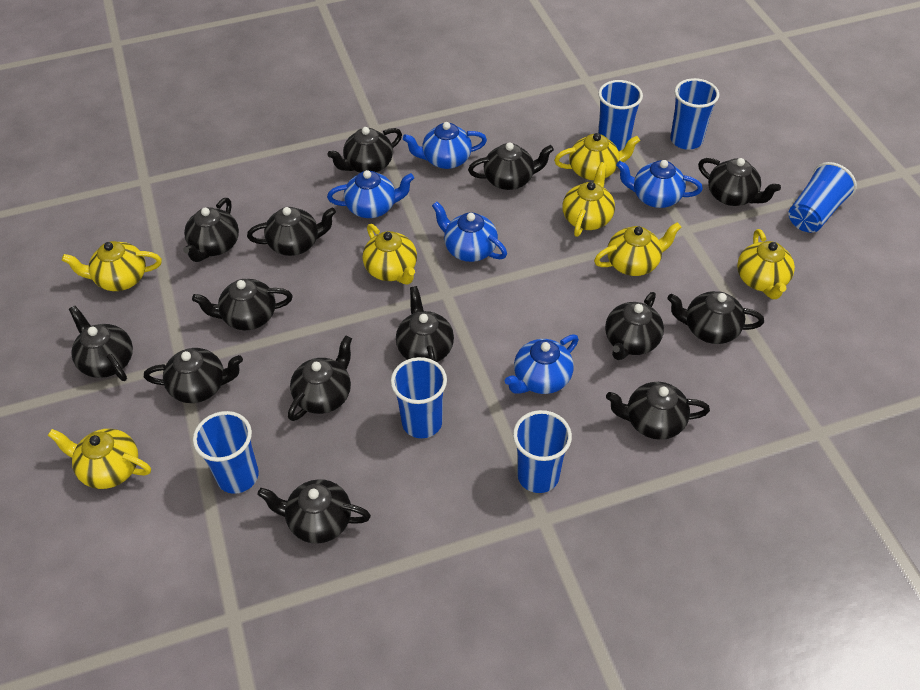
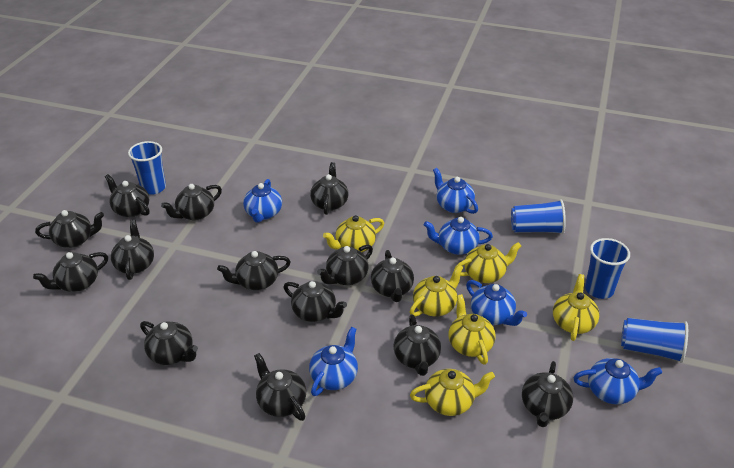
blue cup: 6 -> 4
blue teapot: 5 -> 6
yellow teapot: 7 -> 6

